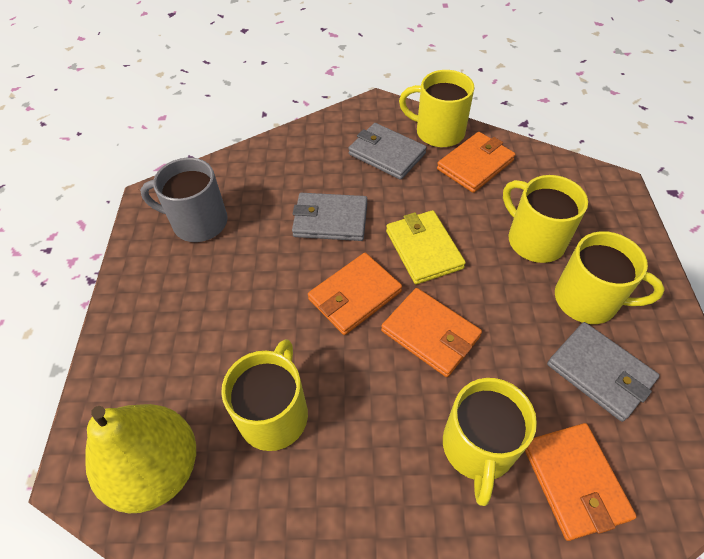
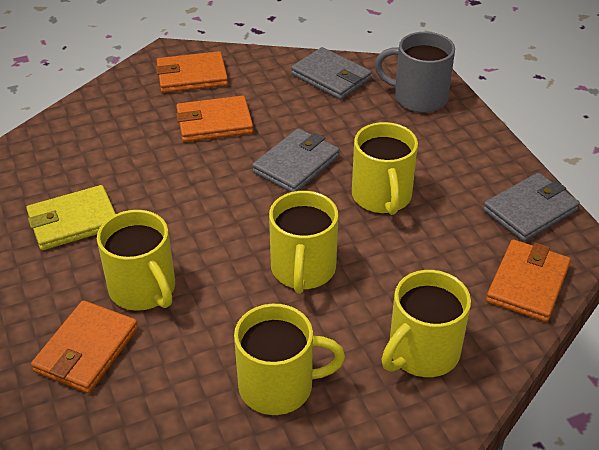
yellow pear: 1 -> 0

